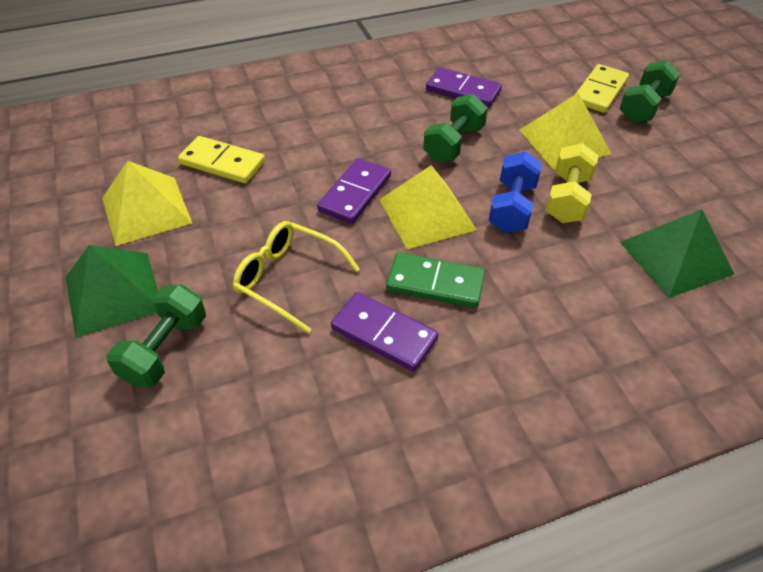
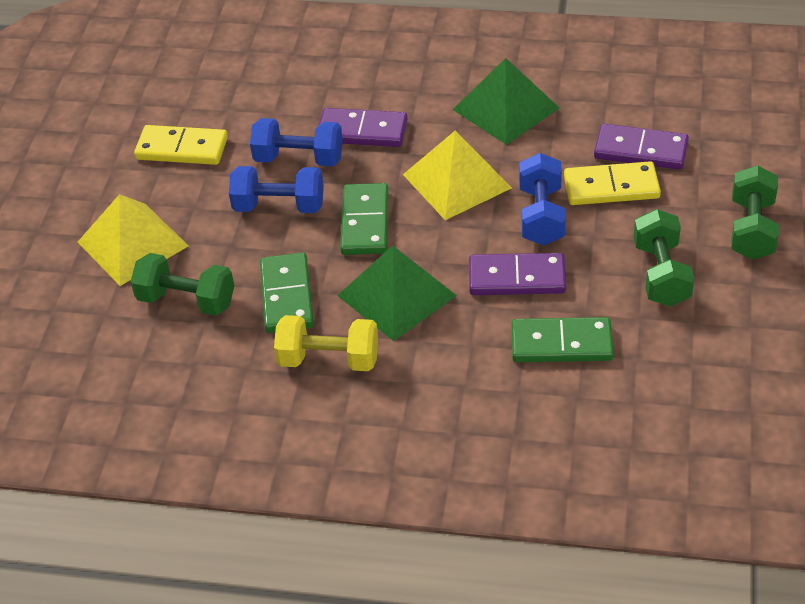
blue dumbbell: 1 -> 3
green domino: 1 -> 3
yellow glasses: 1 -> 0
yellow pyramid: 3 -> 2

